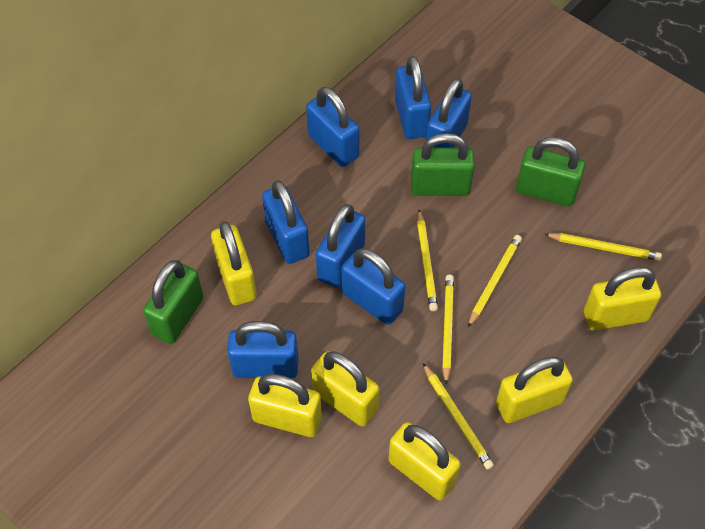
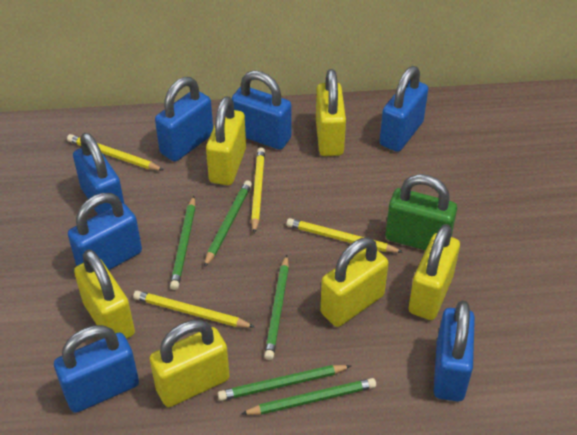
green padlock: 3 -> 1
green pencil: 0 -> 5
yellow pencil: 5 -> 4

